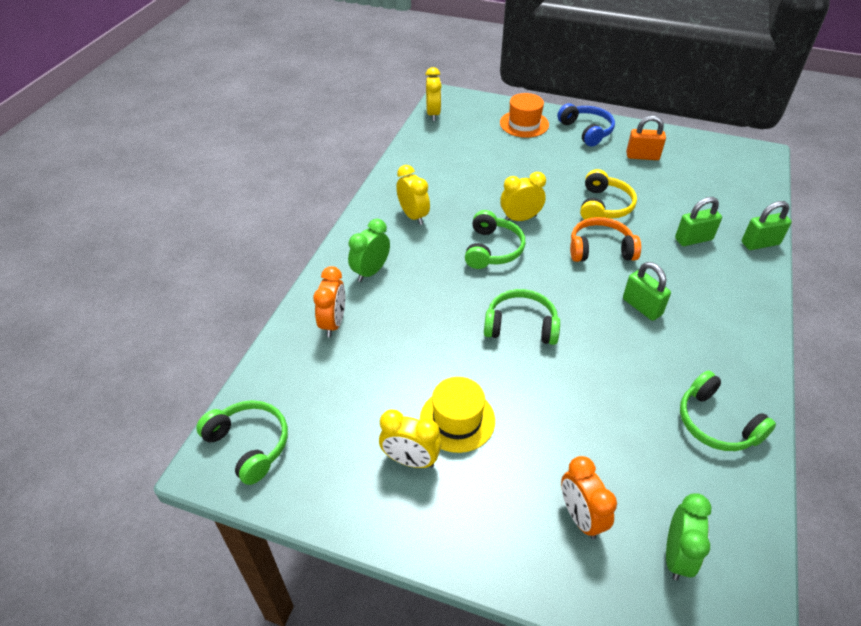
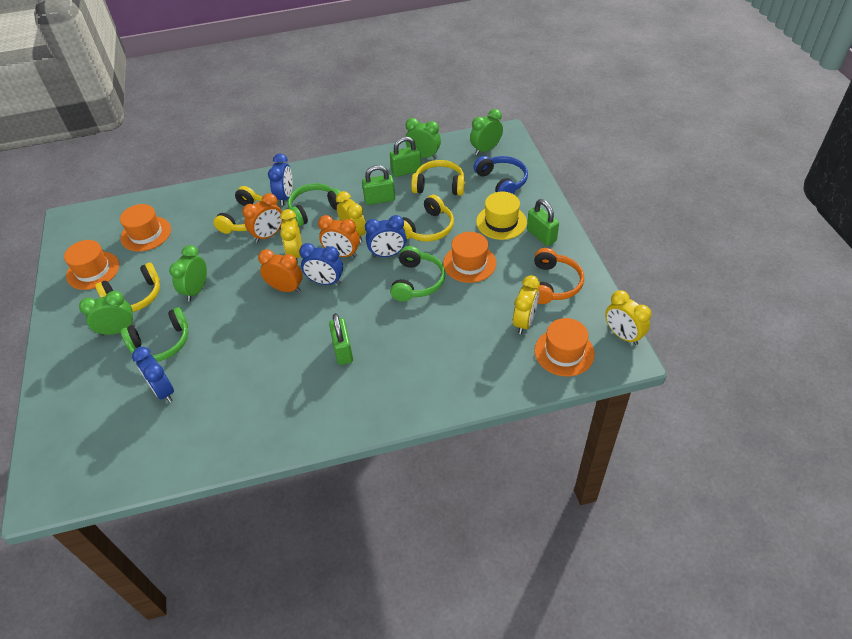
blue clock: 0 -> 4
green clock: 2 -> 4
green headphones: 4 -> 3
green padlock: 3 -> 4
orange clock: 2 -> 3
orange hat: 1 -> 4
orange padlock: 1 -> 0
yellow headphones: 1 -> 4

